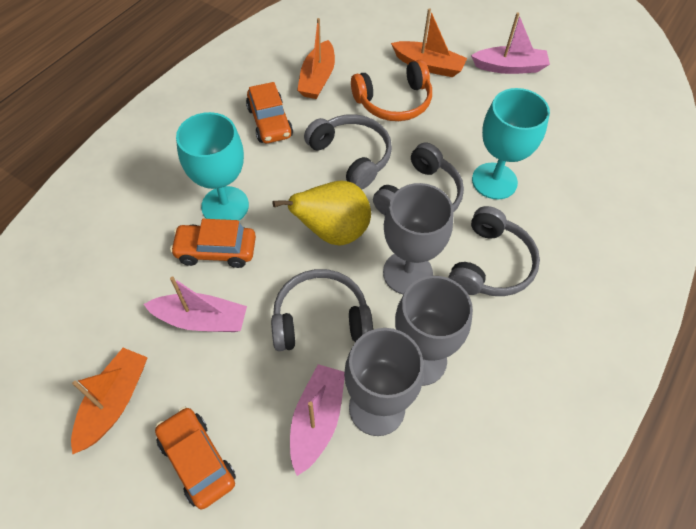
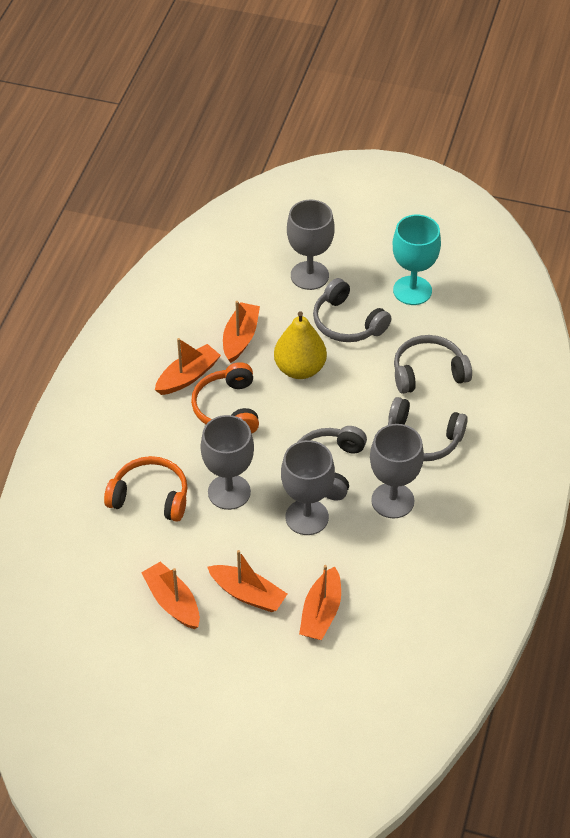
grey goblet: 3 -> 4
orange boat: 3 -> 5
orange car: 3 -> 0
orange headphones: 1 -> 2
pink boat: 3 -> 0
turquoise goblet: 2 -> 1

